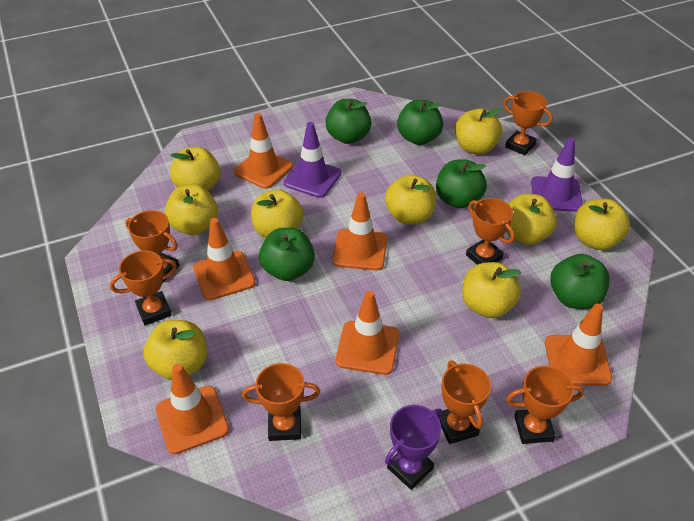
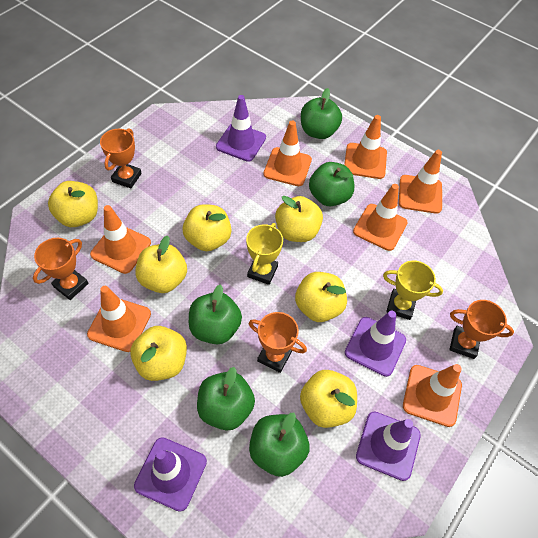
orange traffic cone: 6 -> 7
orange trophy: 7 -> 4
purple traffic cone: 2 -> 4
purple trophy: 1 -> 0
yellow apple: 9 -> 7
yellow trophy: 0 -> 2

